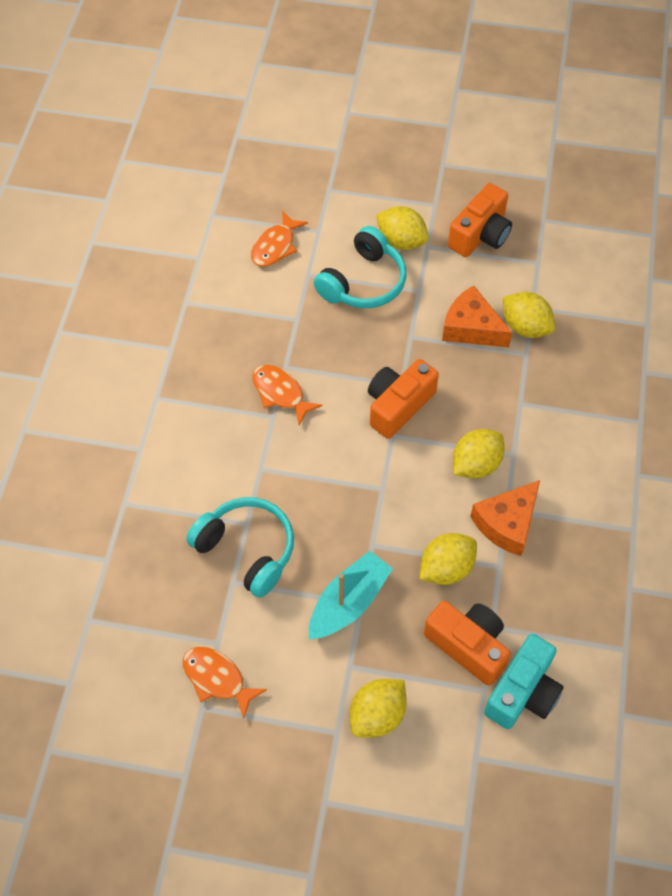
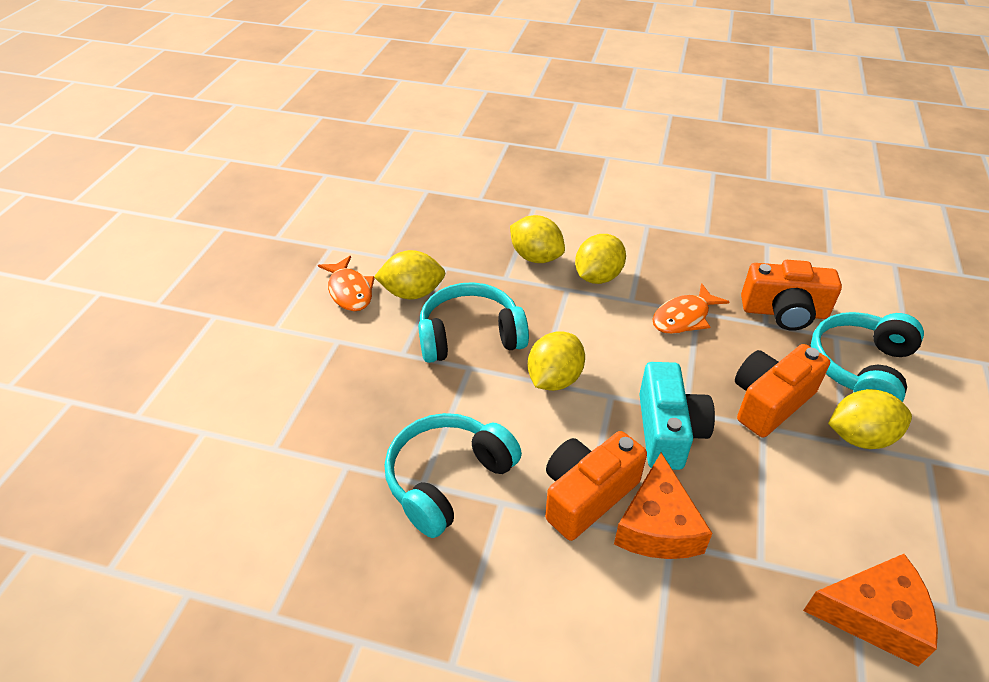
orange fish: 3 -> 2
turquoise boat: 1 -> 0
turquoise headphones: 2 -> 3

